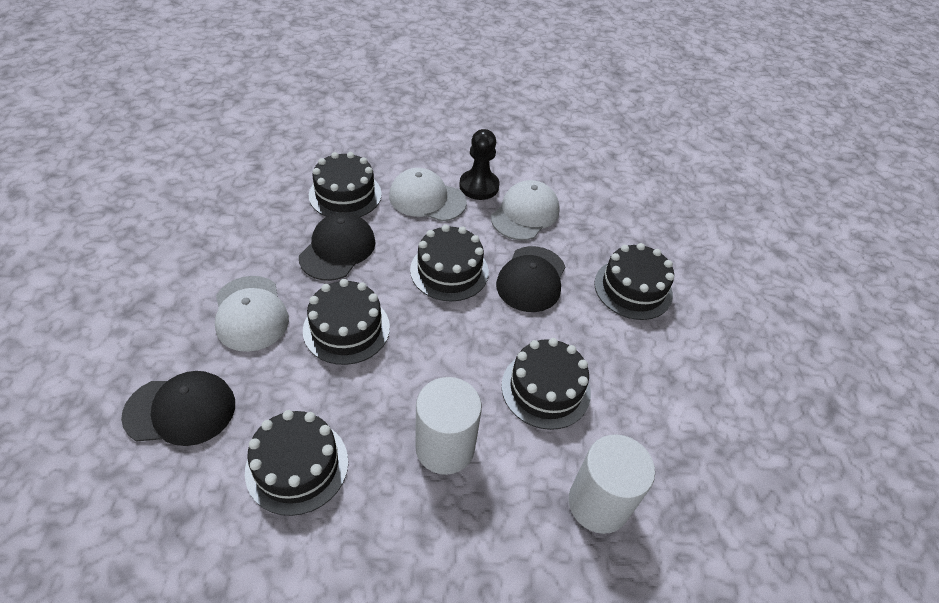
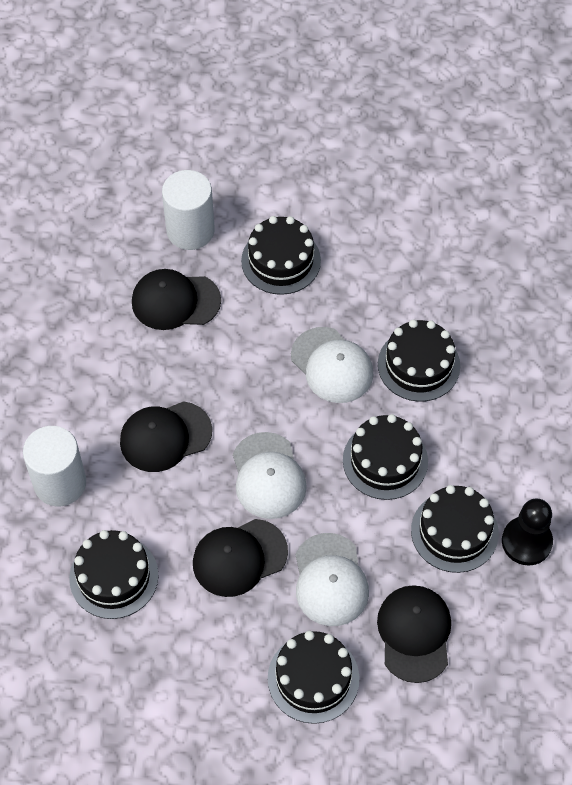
black cap: 3 -> 4

